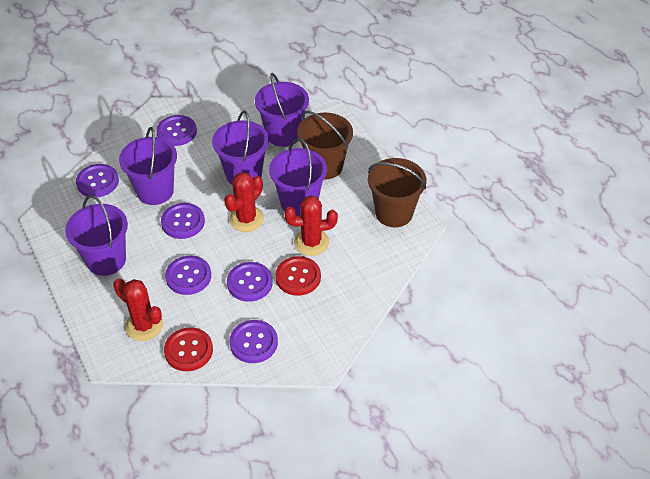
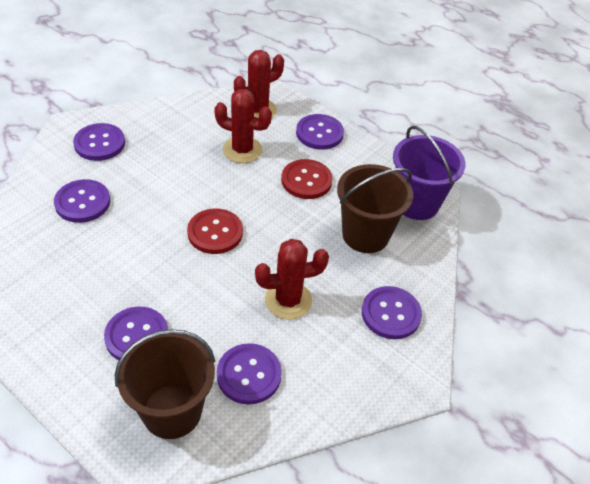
purple bucket: 5 -> 1

